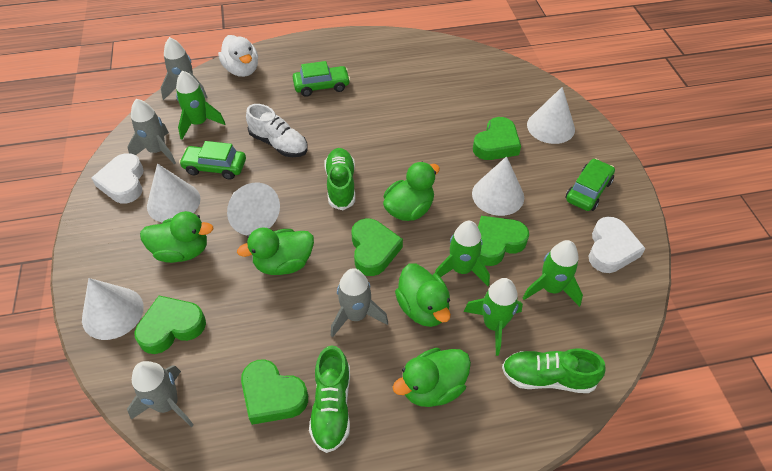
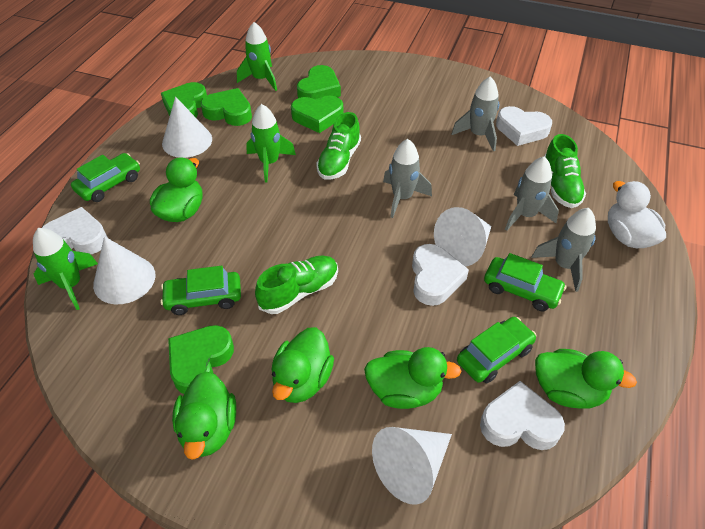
green car: 3 -> 4
green rocket: 4 -> 3
white cone: 5 -> 4
white heart: 2 -> 4
white shoe: 1 -> 0

